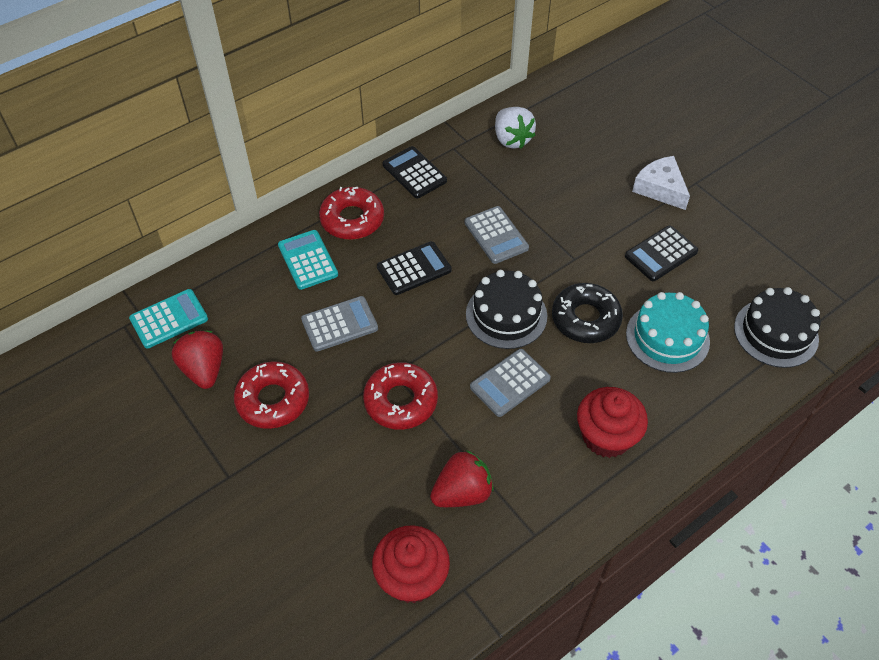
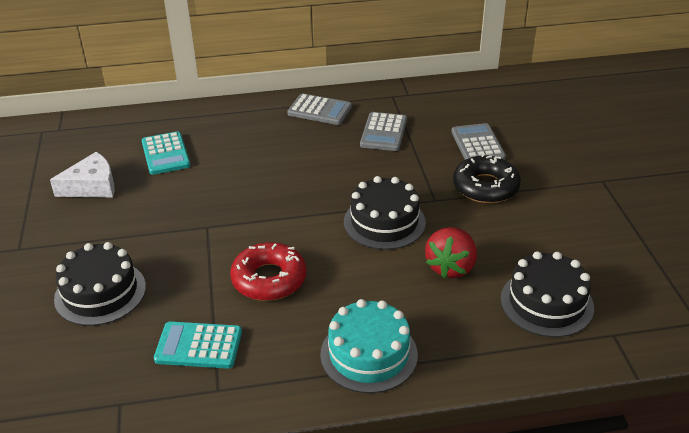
black cake: 2 -> 3
black calculator: 3 -> 0
red cupcake: 2 -> 0
red donut: 3 -> 1
red strawberry: 2 -> 1
white strawberry: 1 -> 0

